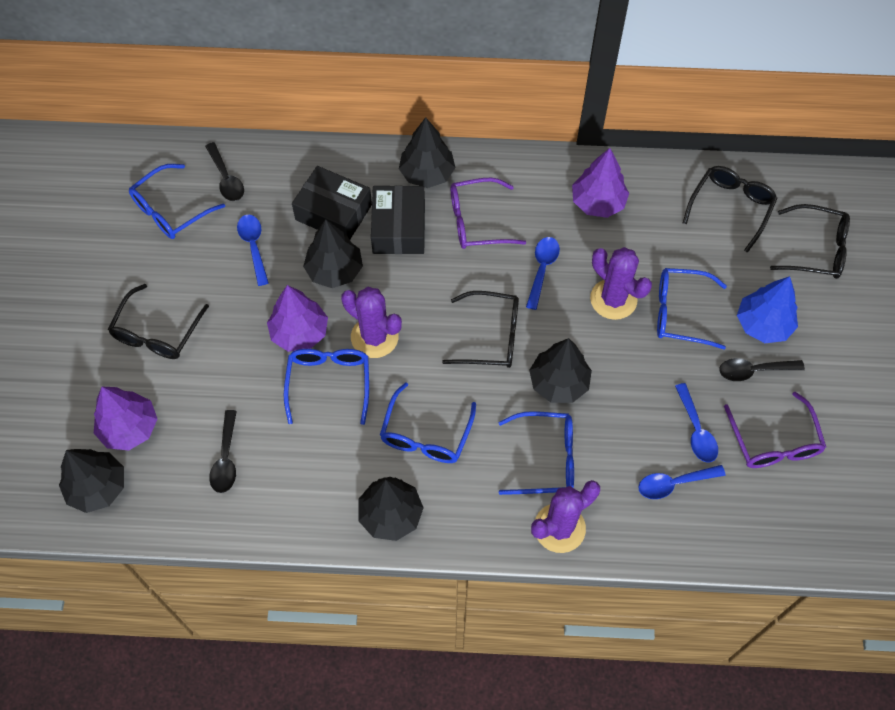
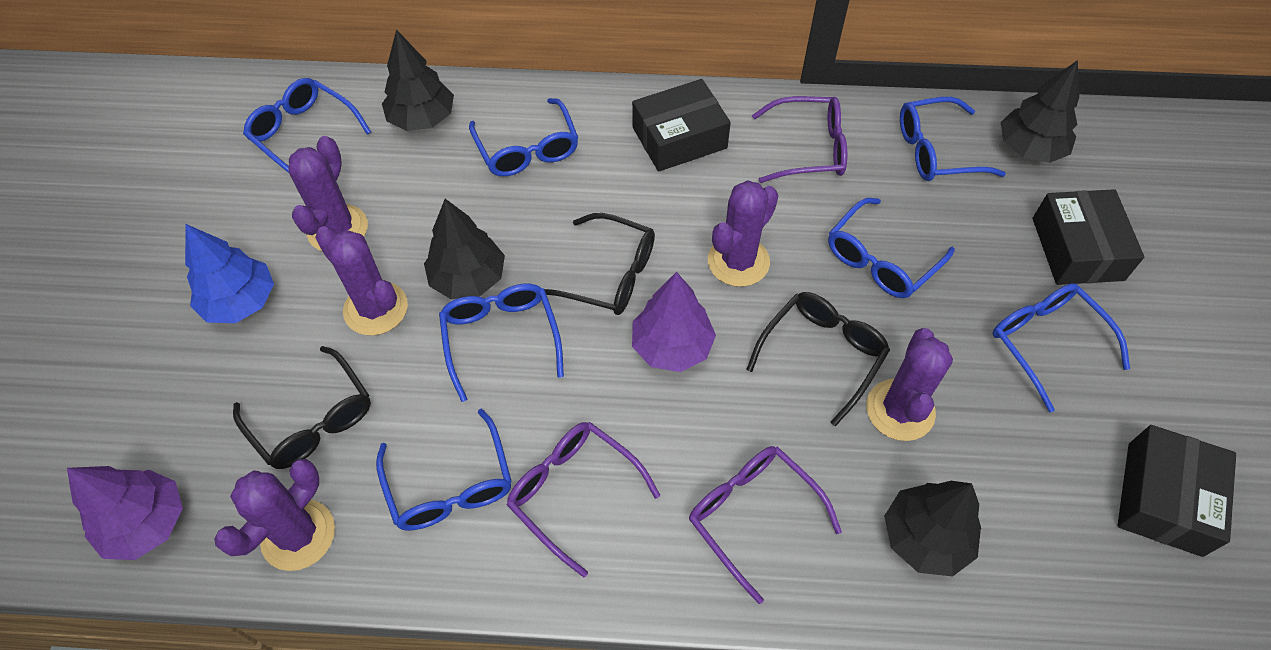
black box: 2 -> 3
black glasses: 4 -> 3
black spoon: 3 -> 0
black tree: 5 -> 4
blue glasses: 5 -> 7
blue spoon: 4 -> 0
purple cactus: 3 -> 5
purple glasses: 2 -> 3
purple tree: 3 -> 2

